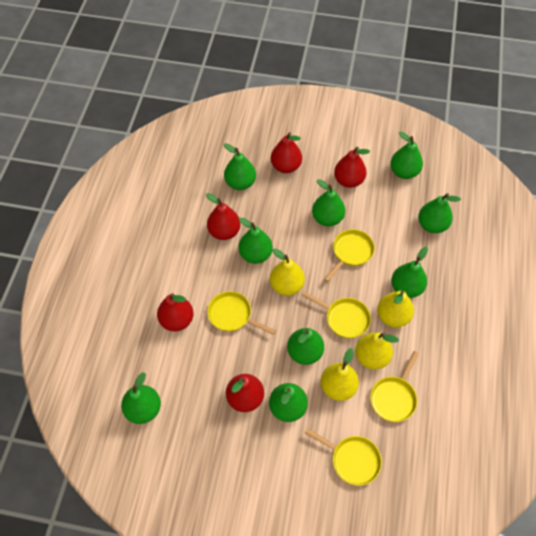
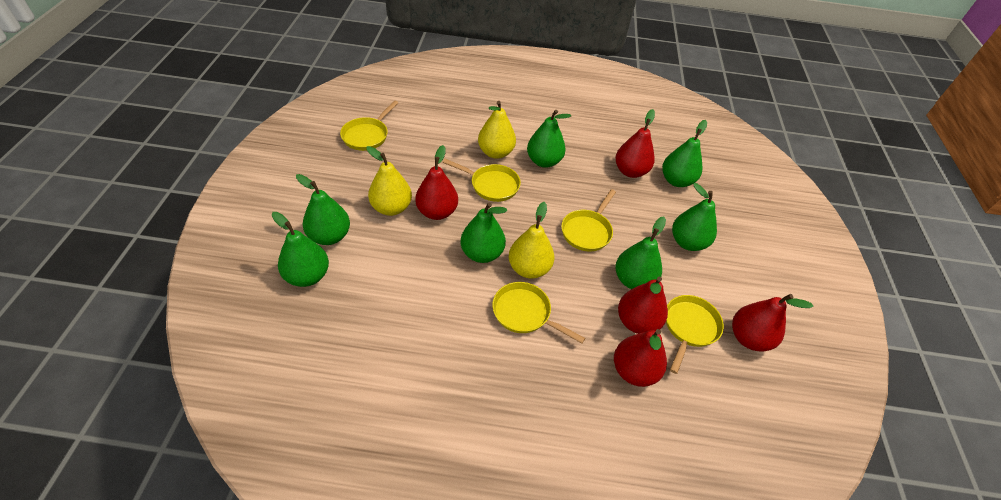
green pear: 9 -> 7
yellow pear: 4 -> 3

